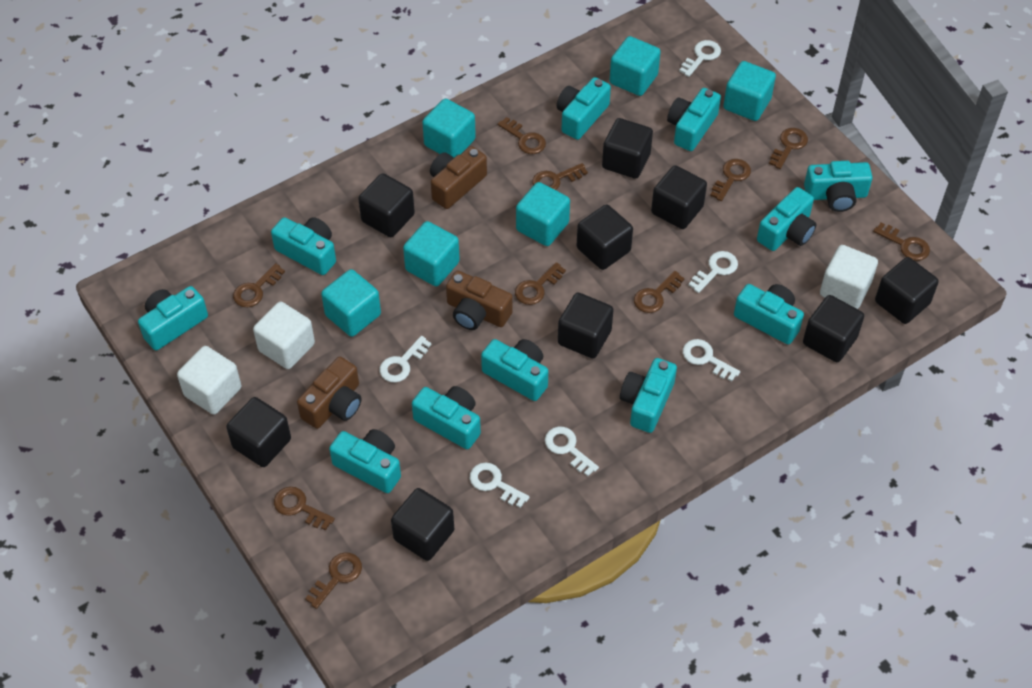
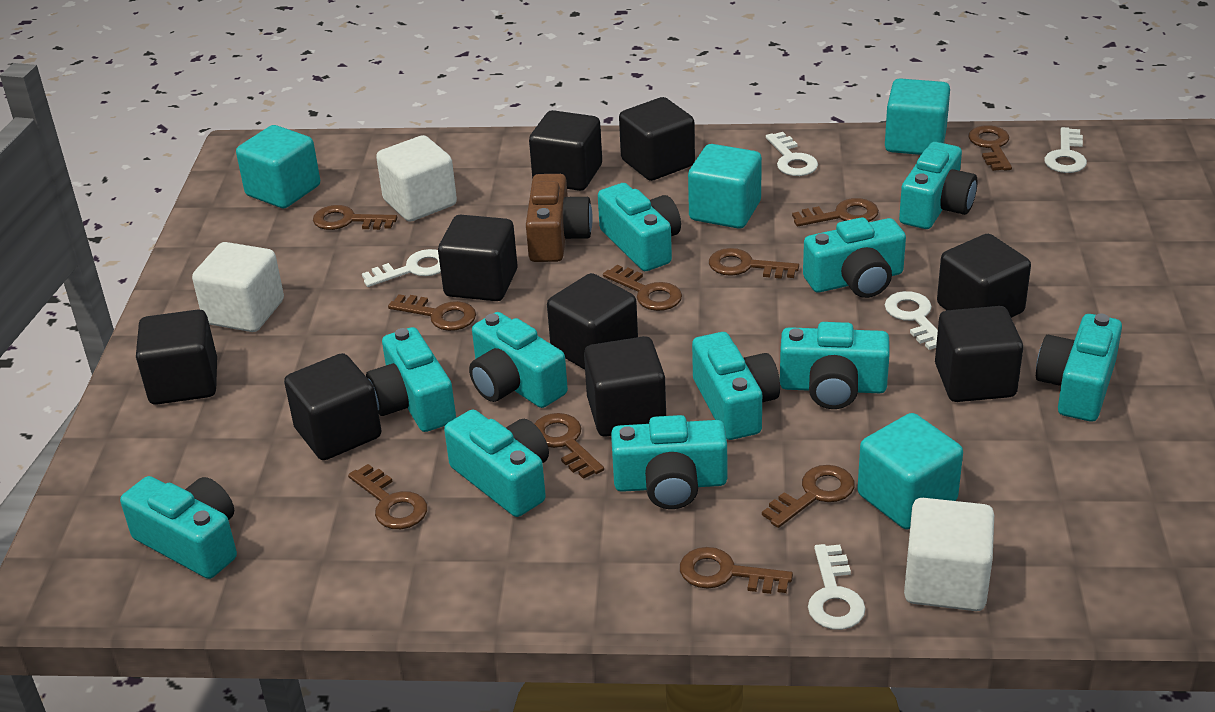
brown camera: 3 -> 1
turquoise cube: 6 -> 4
white key: 6 -> 5

